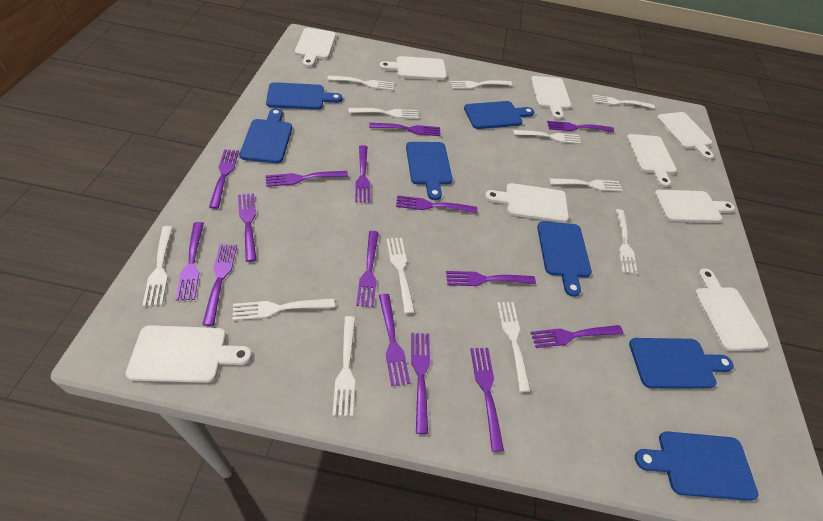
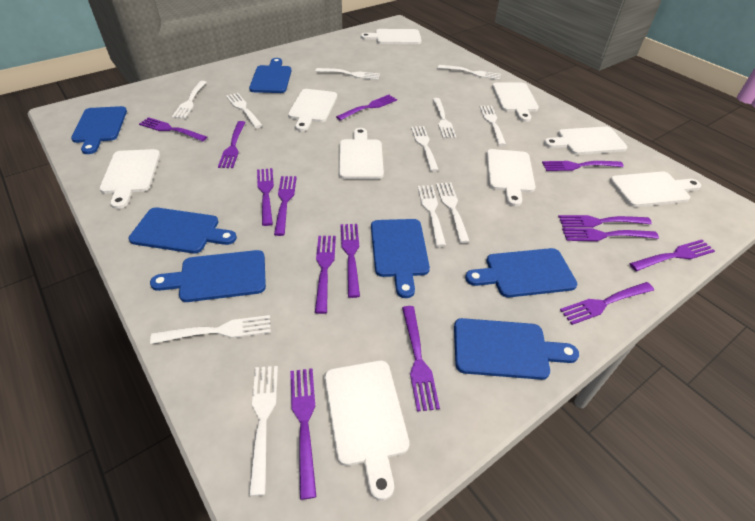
purple fork: 15 -> 14
white fork: 12 -> 11

